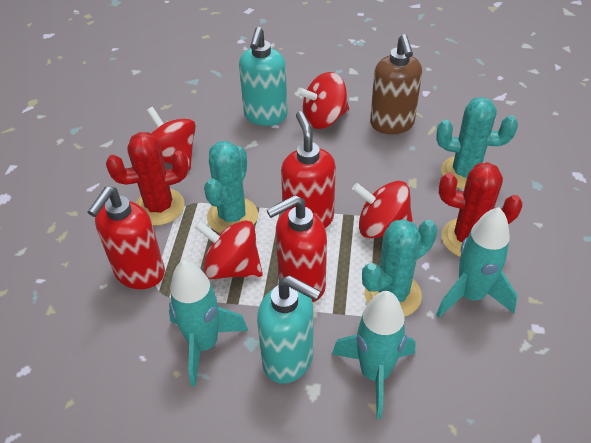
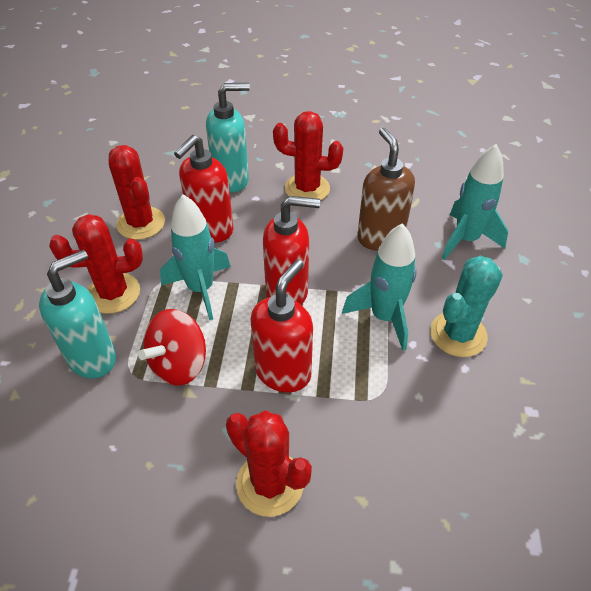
red cactus: 2 -> 4
red spinning top: 4 -> 1
turquoise cactus: 3 -> 1

